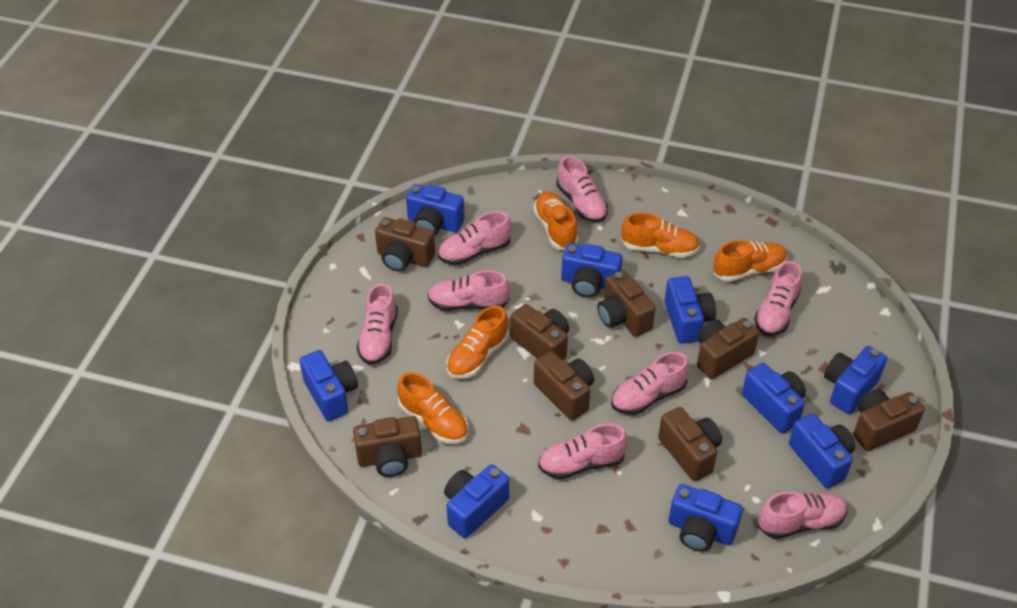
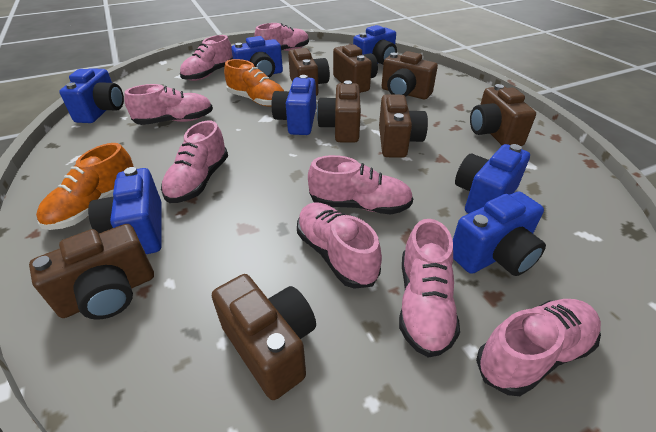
blue camera: 9 -> 7
orange shoe: 5 -> 2

